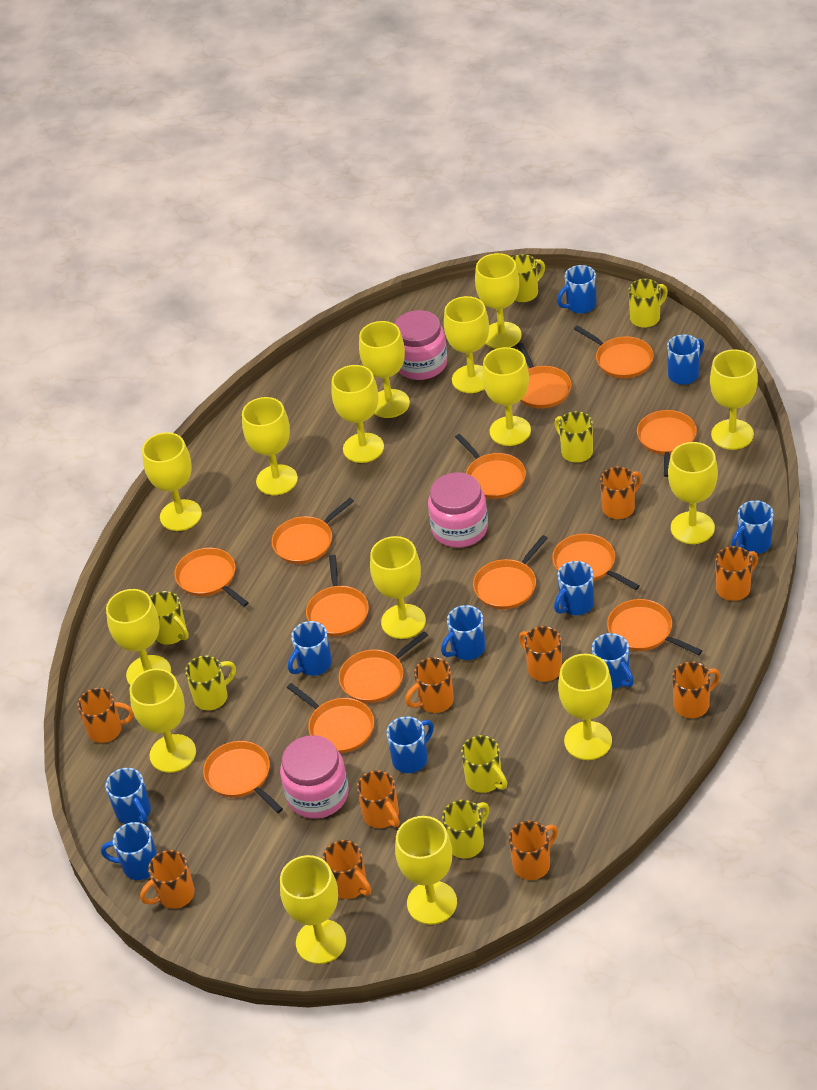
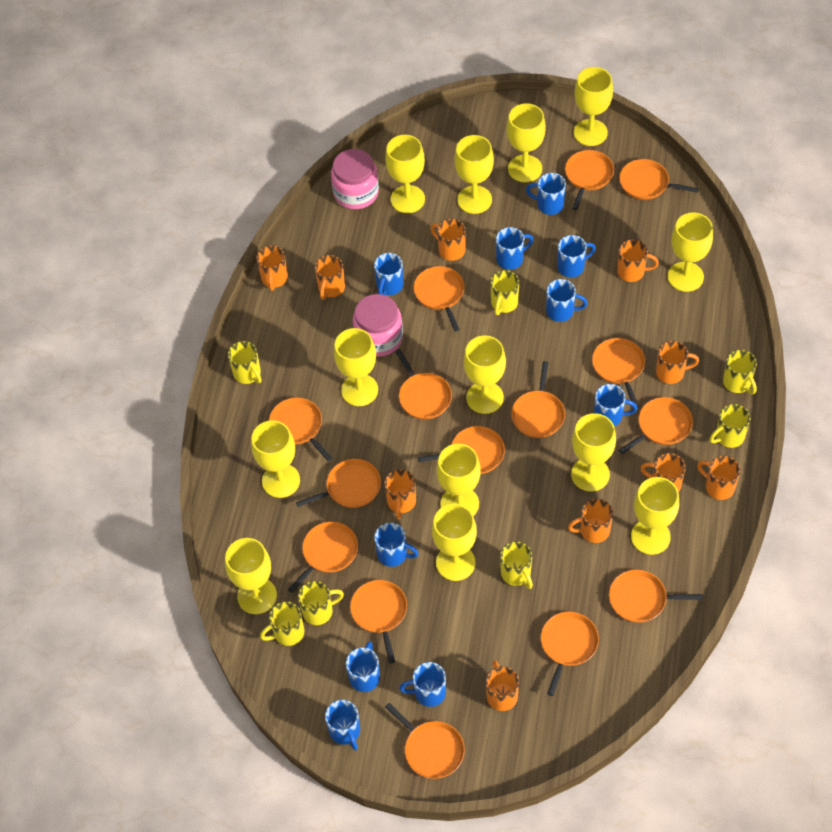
orange pan: 13 -> 15
pink jar: 3 -> 2
yellow goblet: 15 -> 13

